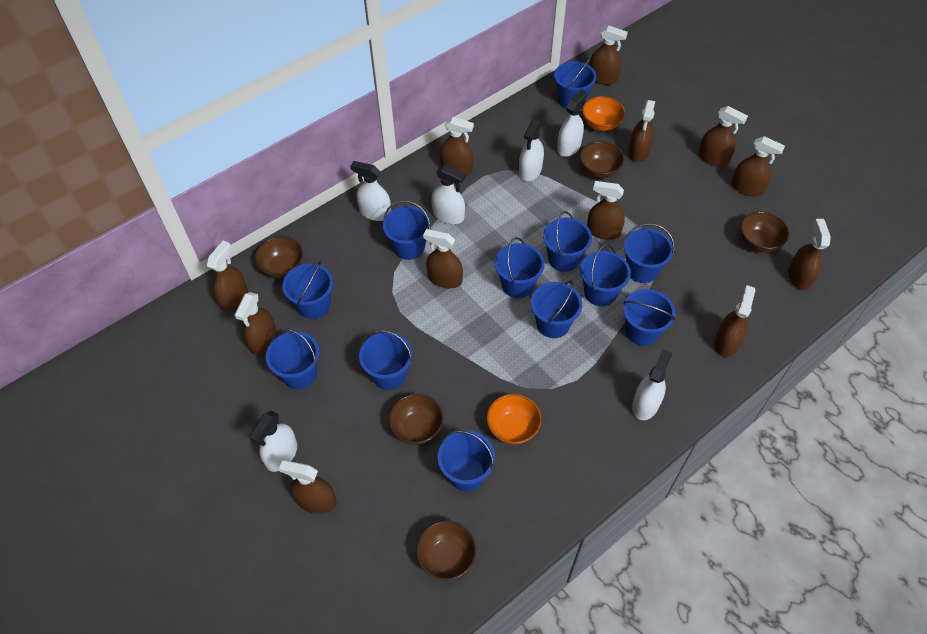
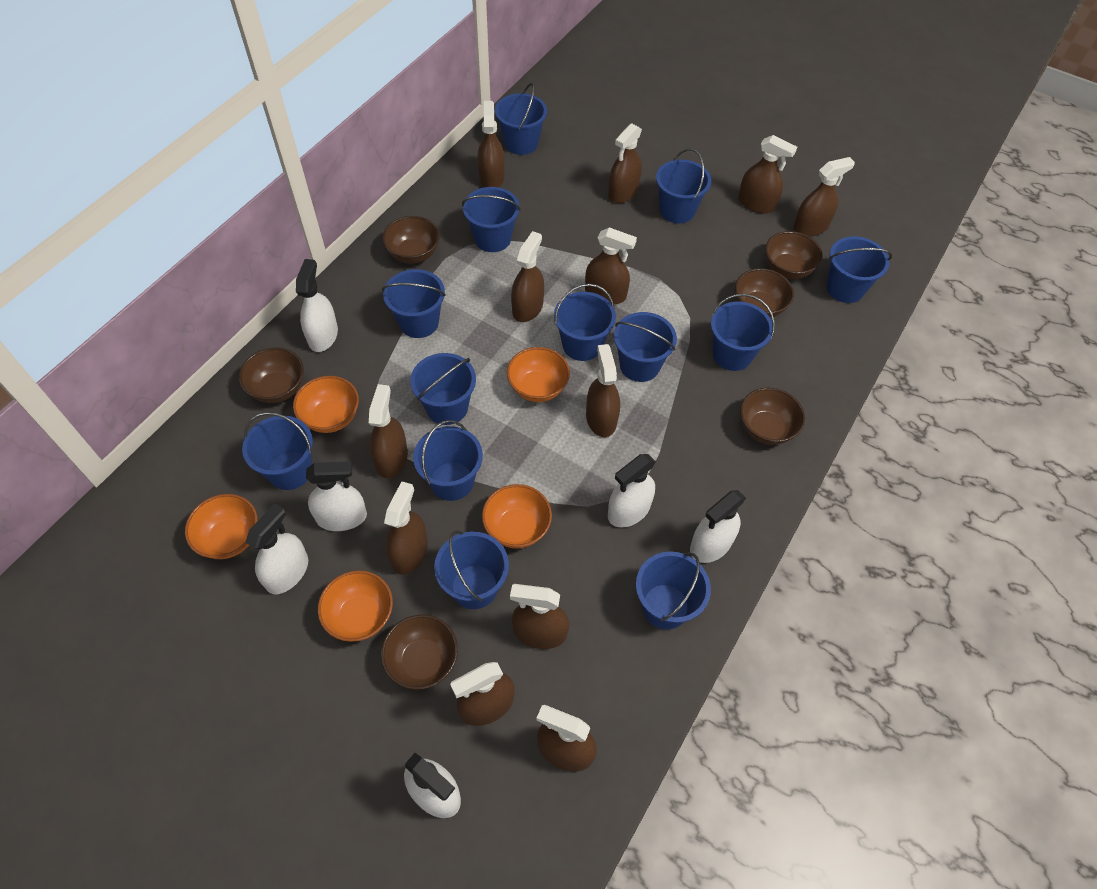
blue bucket: 12 -> 13
brown bowl: 5 -> 6
orange bowl: 2 -> 5

